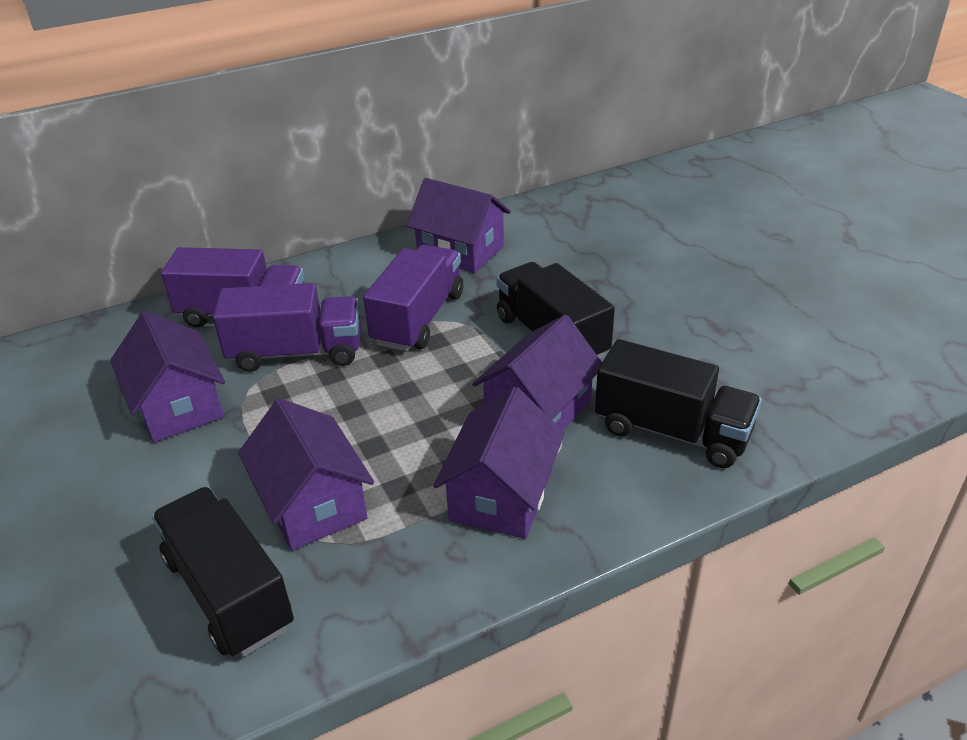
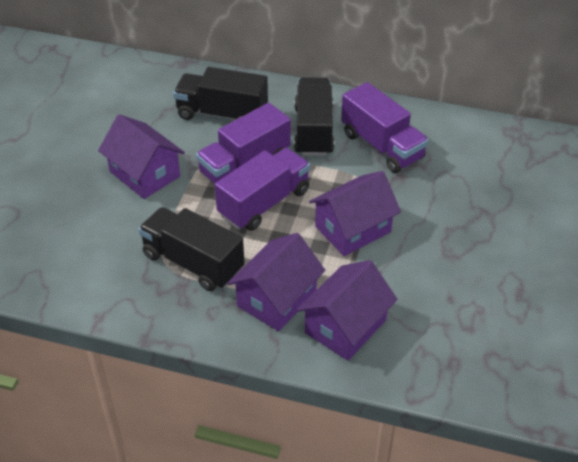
purple house: 5 -> 4

